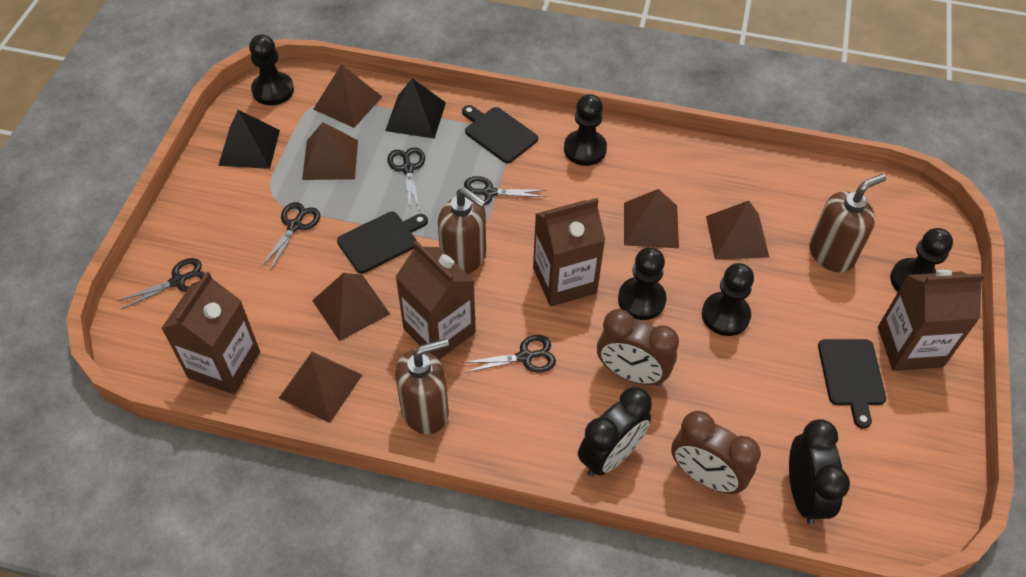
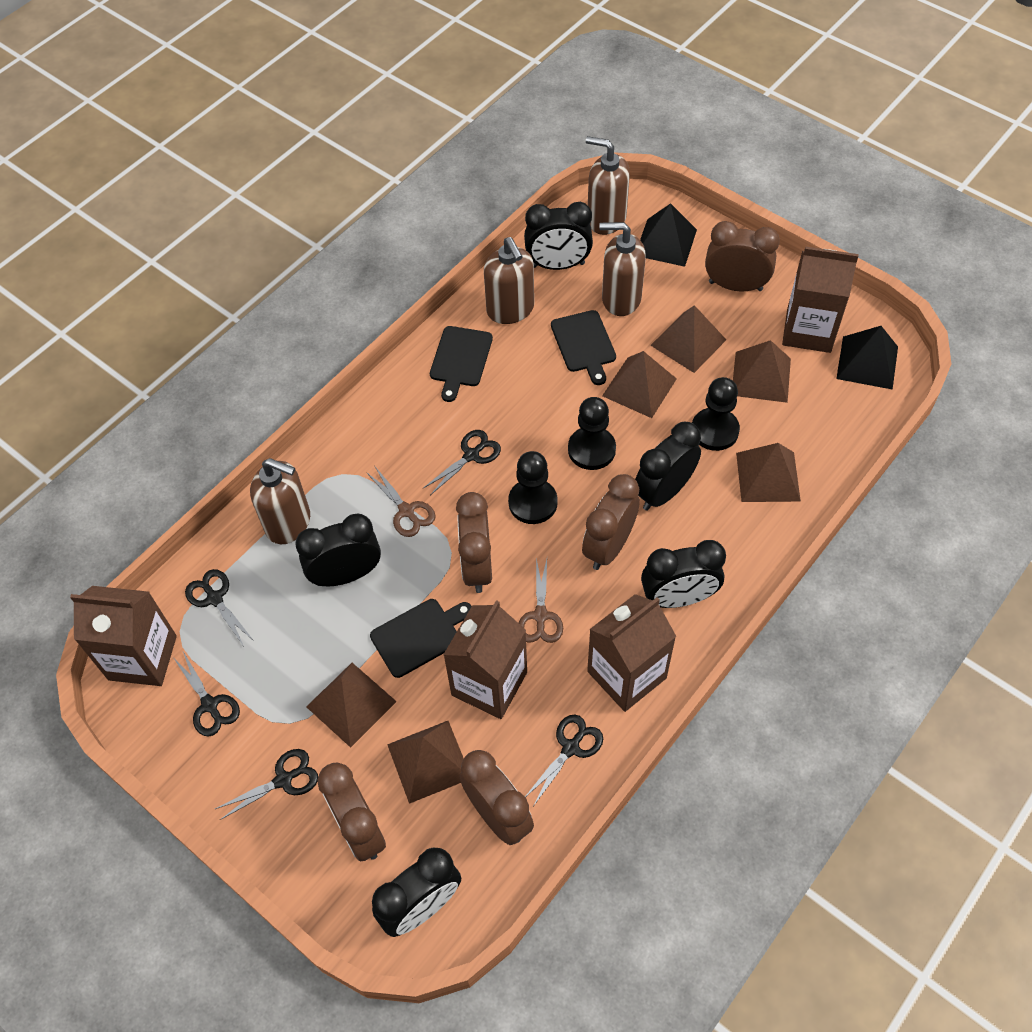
black clock: 2 -> 5
black pawn: 5 -> 3
brown clock: 2 -> 5
brown scissors: 0 -> 2
brown soap dispenser: 3 -> 4

